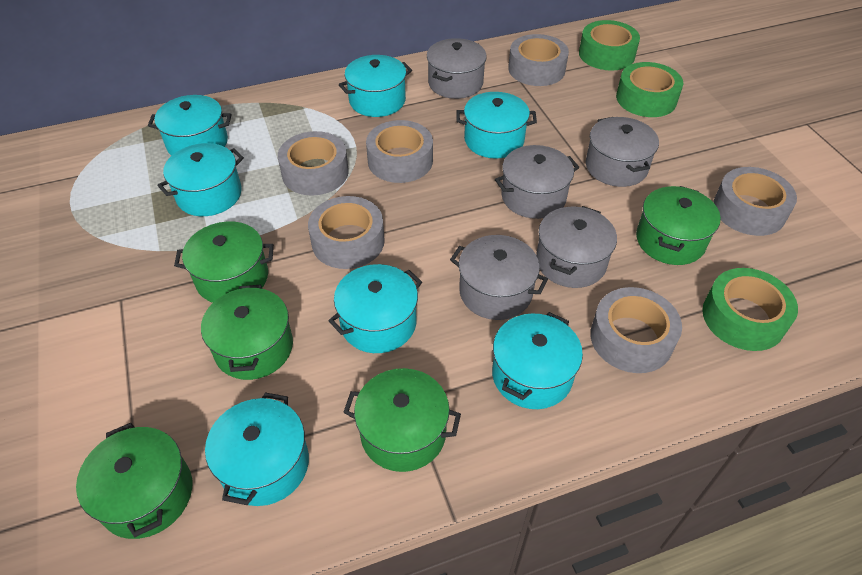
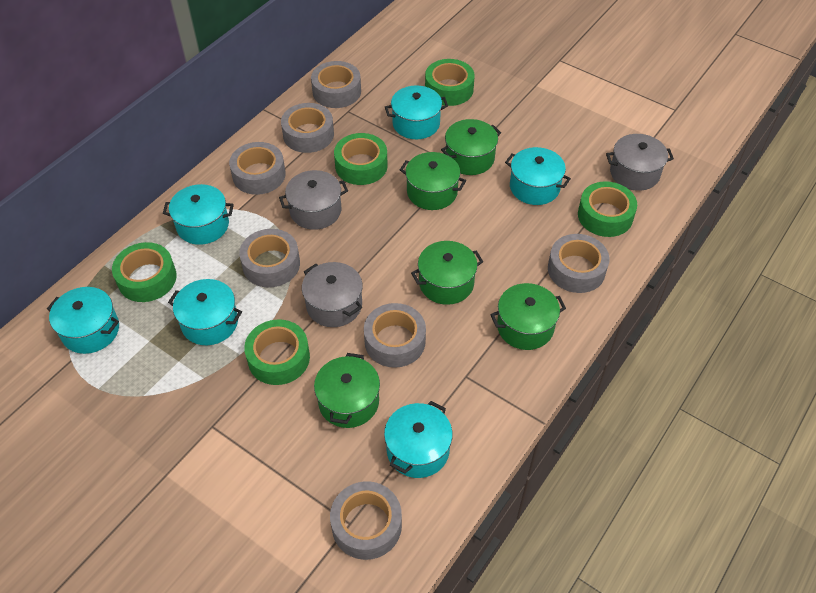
green tape: 3 -> 5
grey pot: 5 -> 3
grey tape: 6 -> 7
turquoise pot: 7 -> 6

